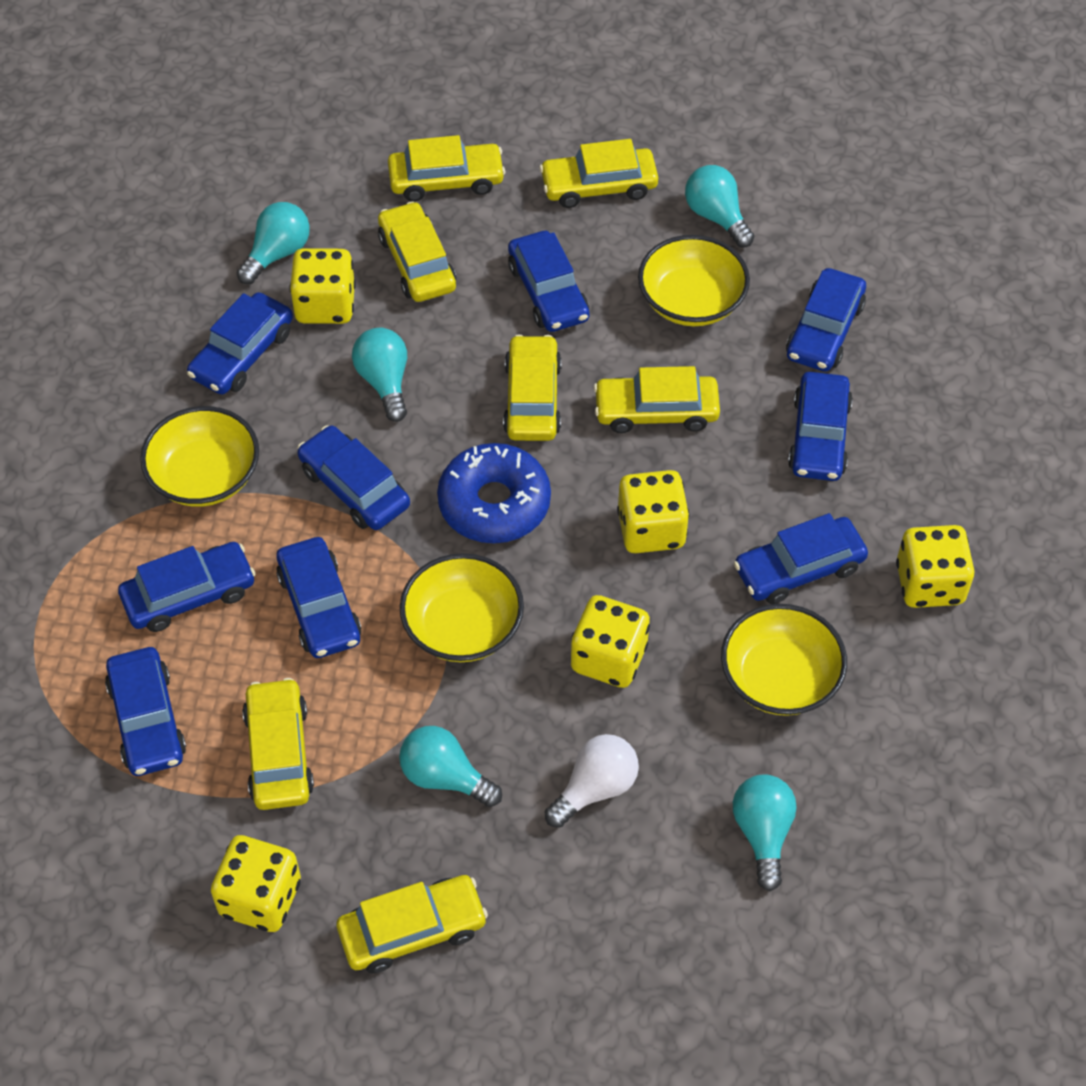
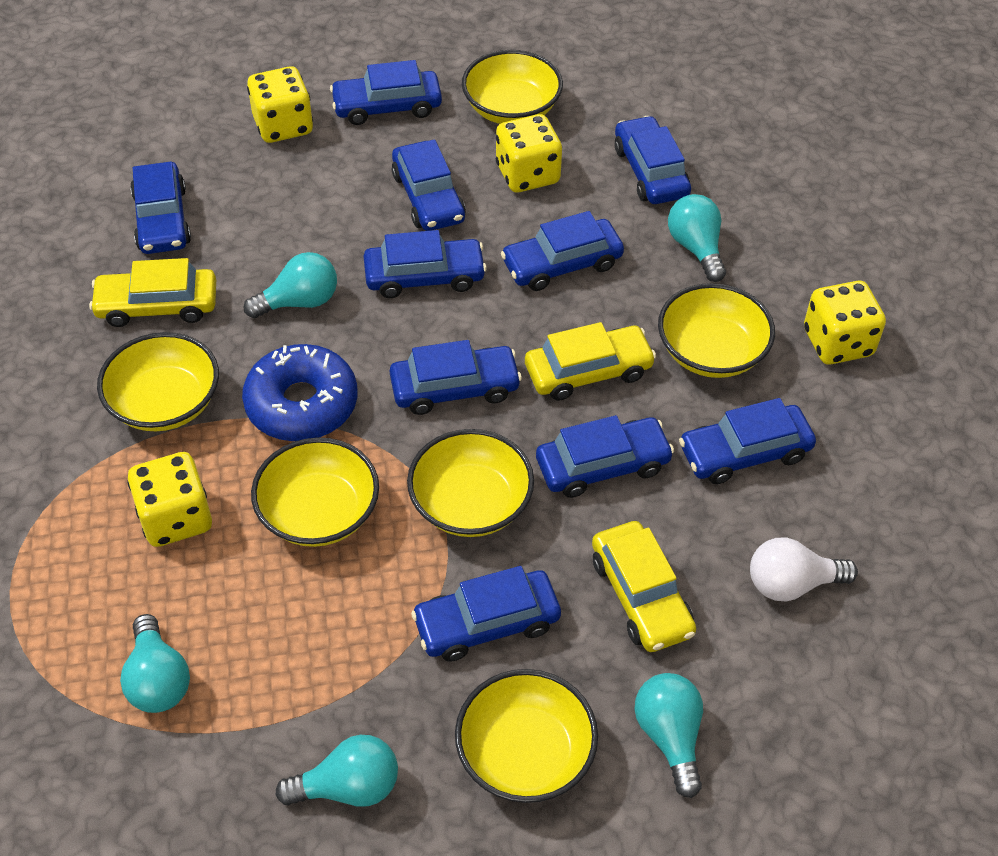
blue car: 9 -> 10
yellow bowl: 4 -> 6
yellow car: 7 -> 3
yellow dice: 5 -> 4

